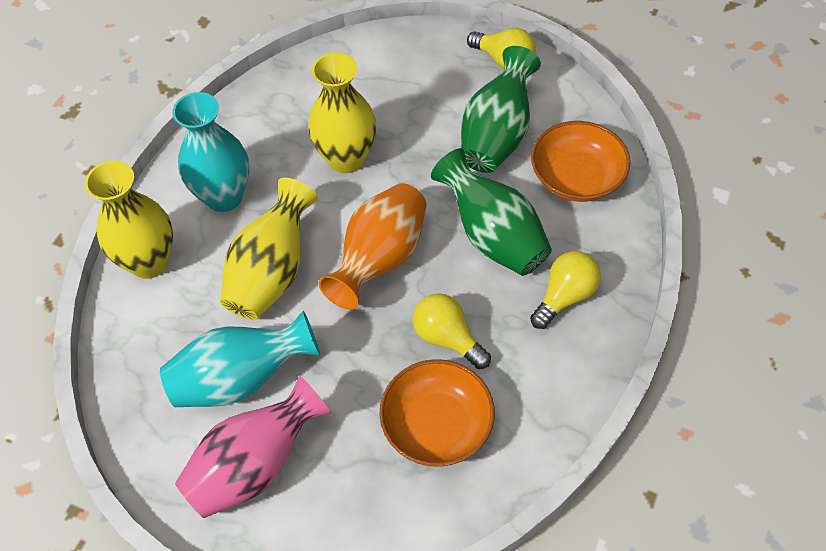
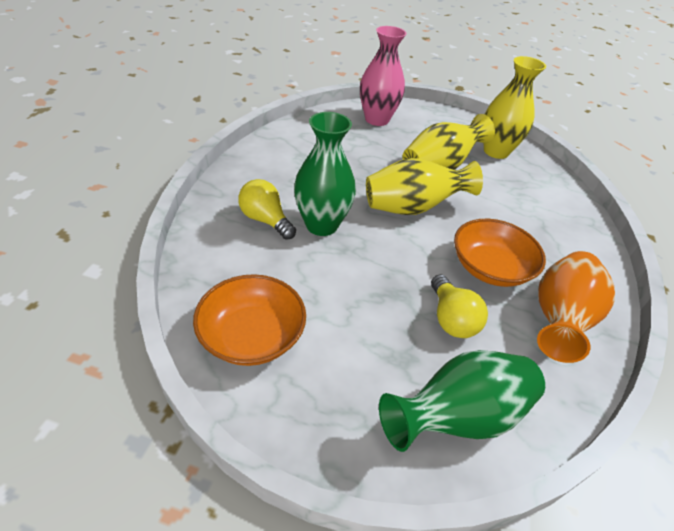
turquoise vase: 2 -> 0
yellow light bulb: 3 -> 2

